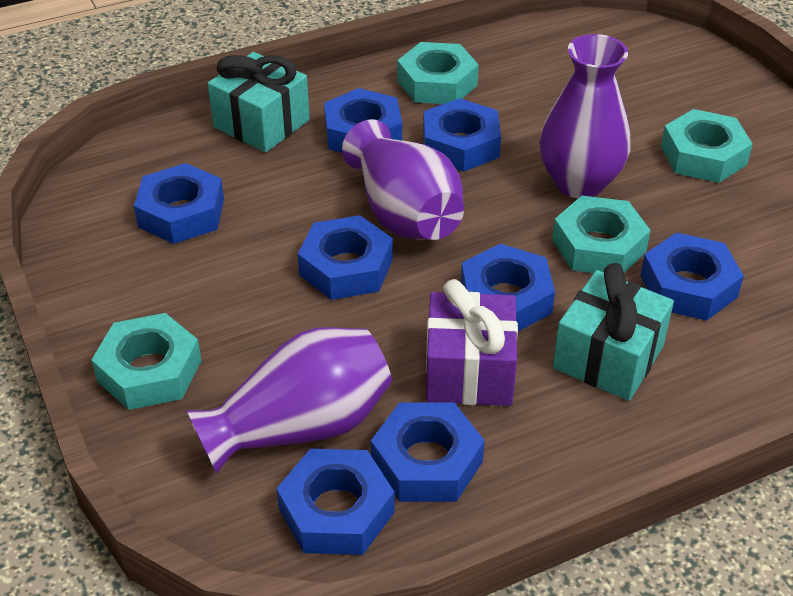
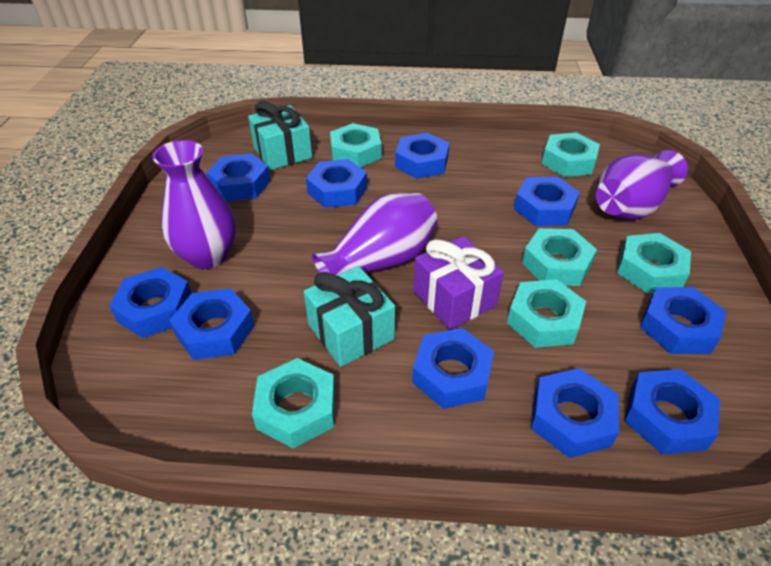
blue nut: 8 -> 10
turquoise nut: 4 -> 6

